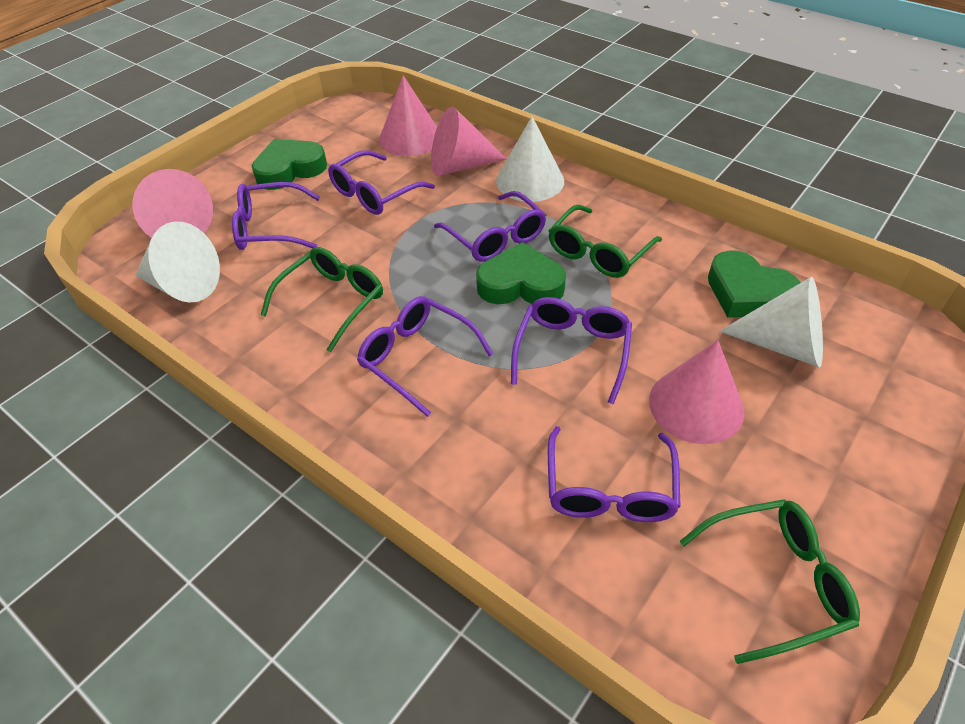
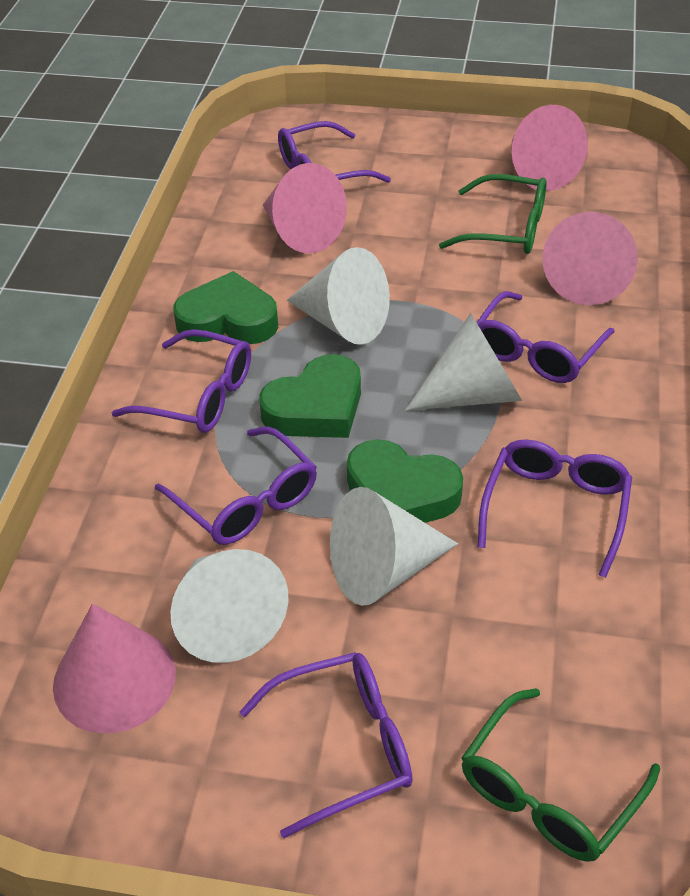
green glasses: 3 -> 2
white cone: 3 -> 4

